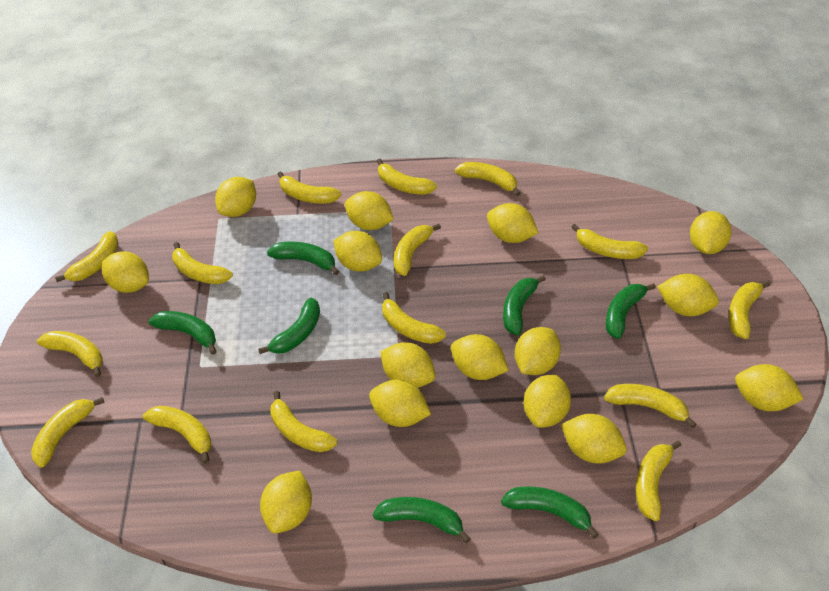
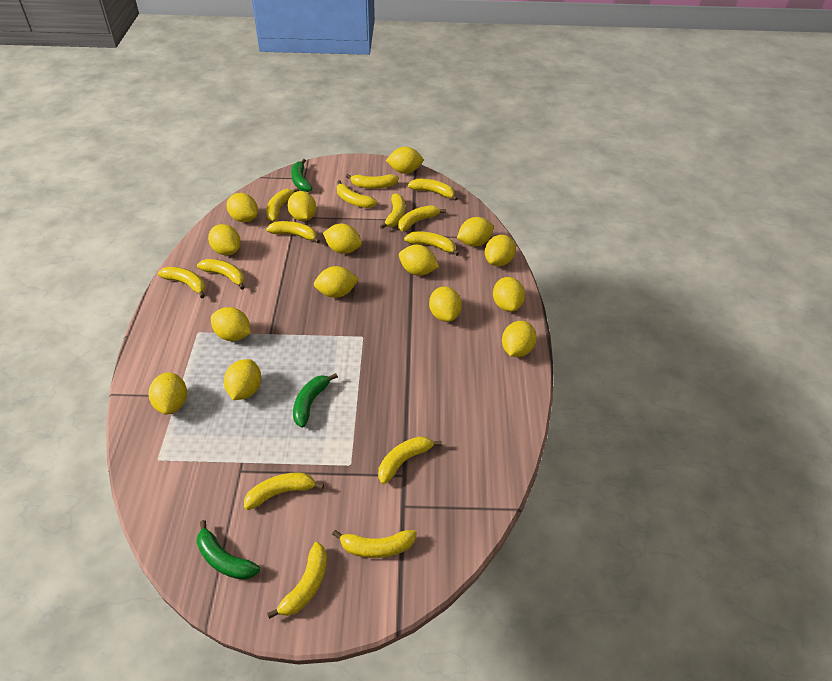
green banana: 7 -> 3
yellow banana: 15 -> 14

